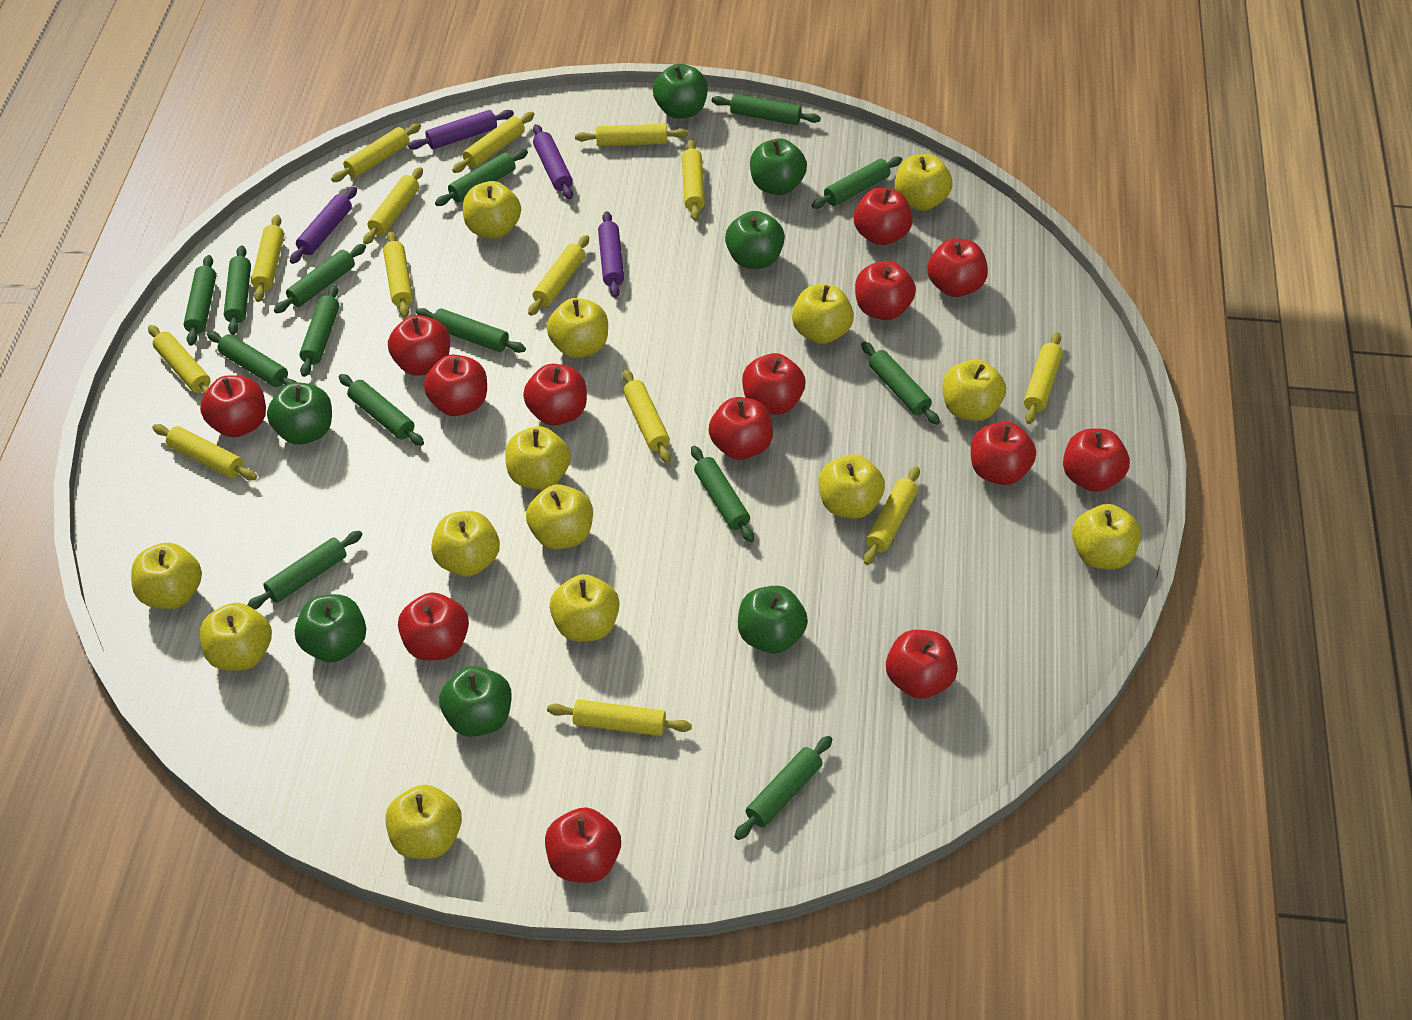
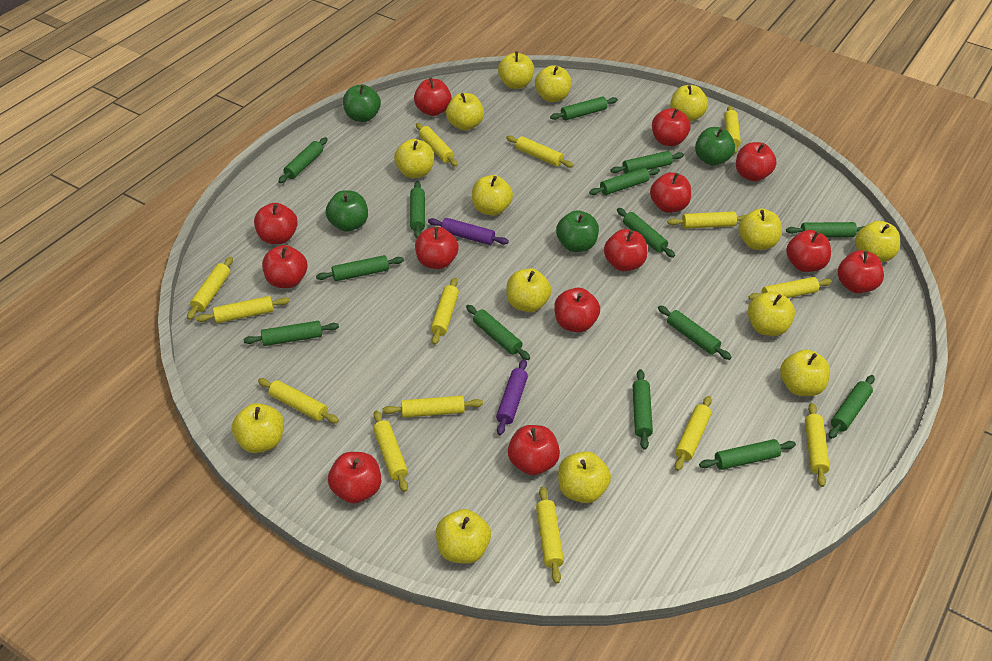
green apple: 7 -> 4
purple rolling pin: 4 -> 2
red apple: 14 -> 13

